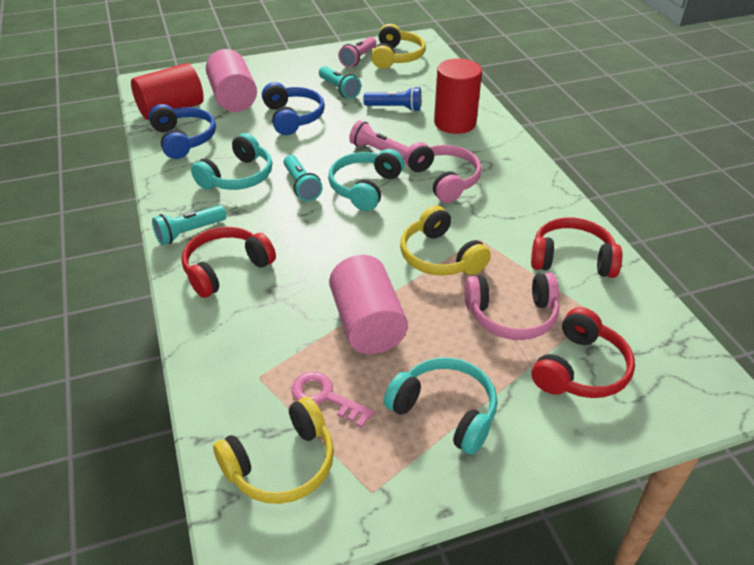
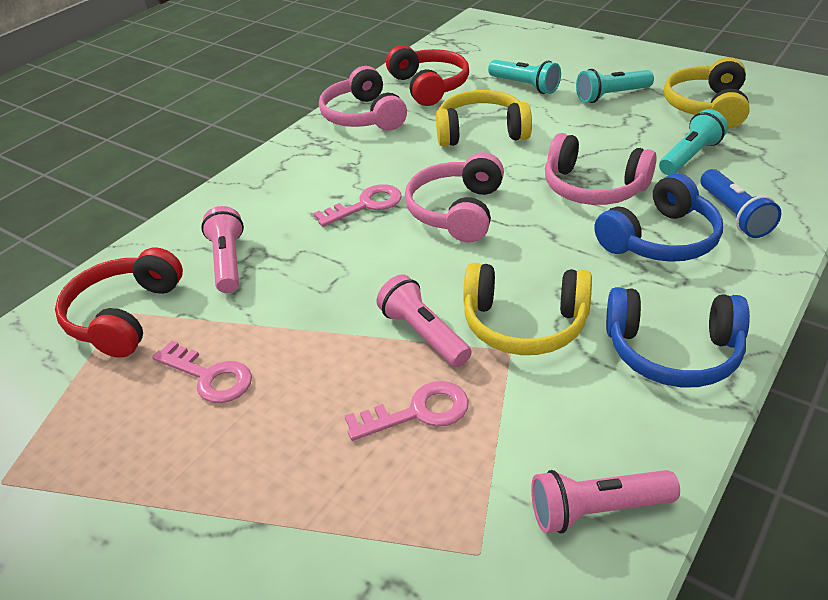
pink cylinder: 2 -> 0
pink flashlight: 2 -> 3
pink headphones: 2 -> 3
pink key: 1 -> 3
red cylinder: 2 -> 0
red headphones: 3 -> 2
turquoise headphones: 3 -> 0

